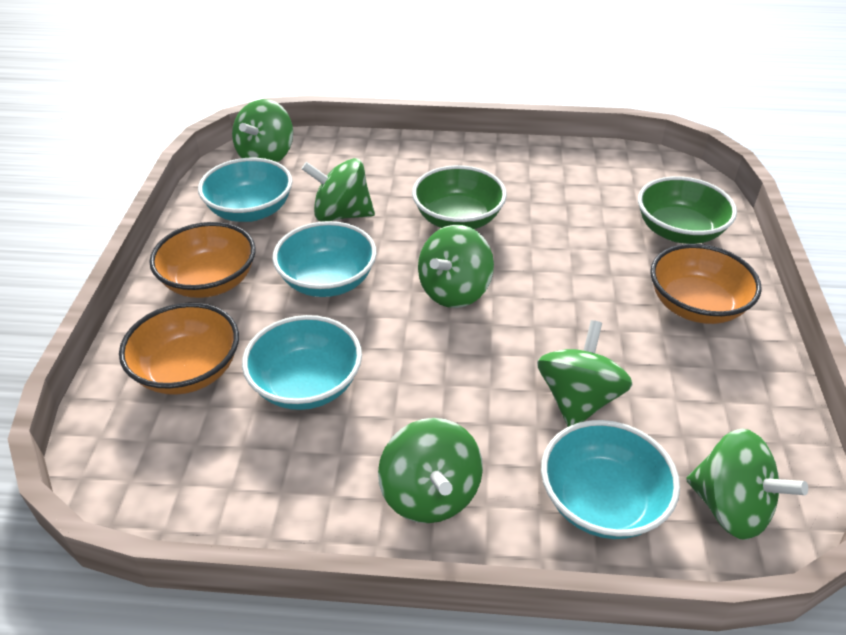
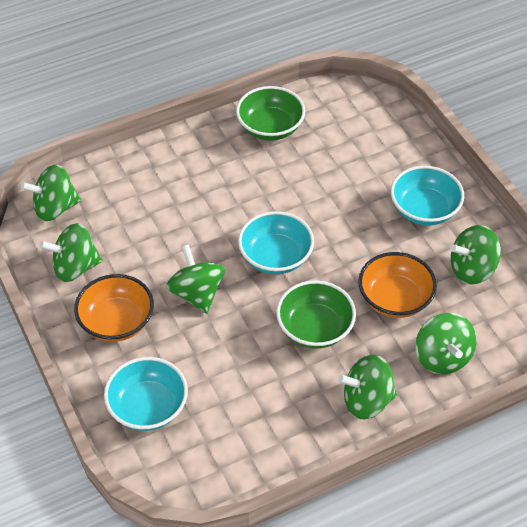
orange bowl: 3 -> 2
turquoise bowl: 4 -> 3

